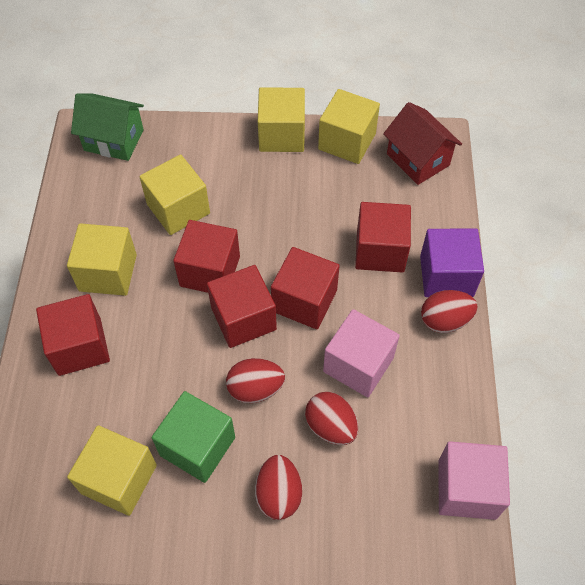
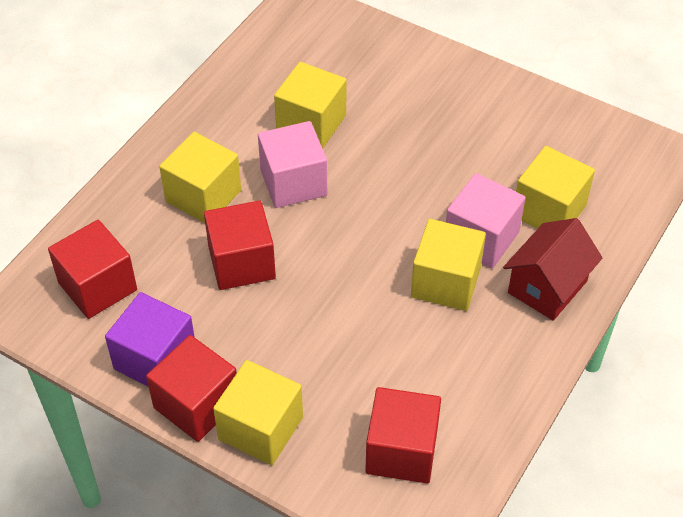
green cube: 1 -> 0
green house: 1 -> 0
red cube: 5 -> 4
red egg: 4 -> 0

